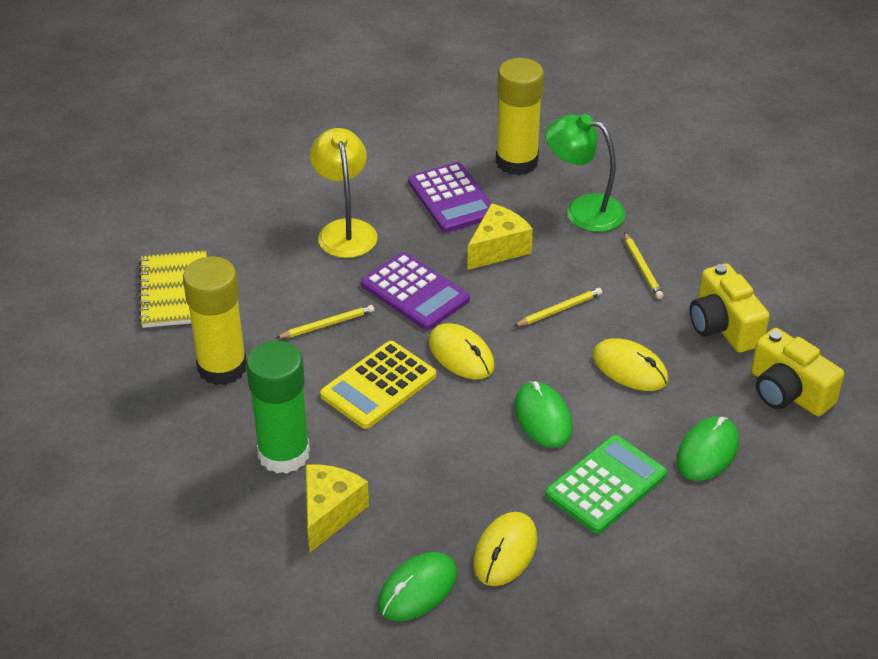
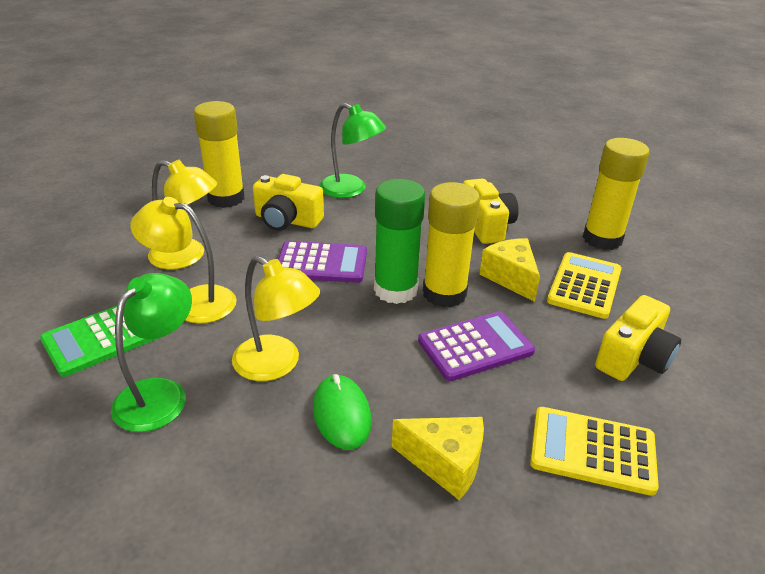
green lamp: 1 -> 2
green mouse: 3 -> 1
yellow calculator: 1 -> 2
yellow camera: 2 -> 3
yellow glue stick: 2 -> 3
yellow lamp: 1 -> 3
yellow mouse: 3 -> 0
yellow notebook: 1 -> 0
yellow pencil: 3 -> 0

